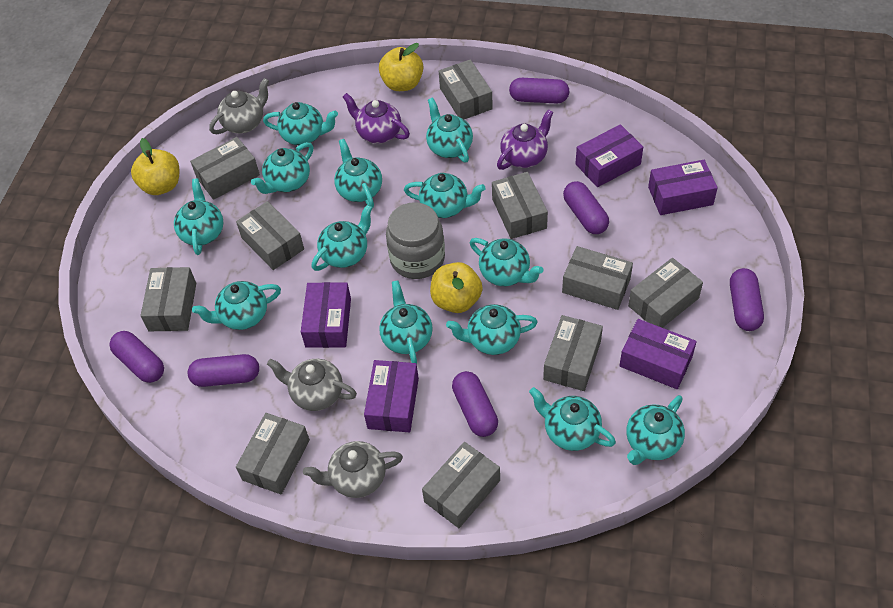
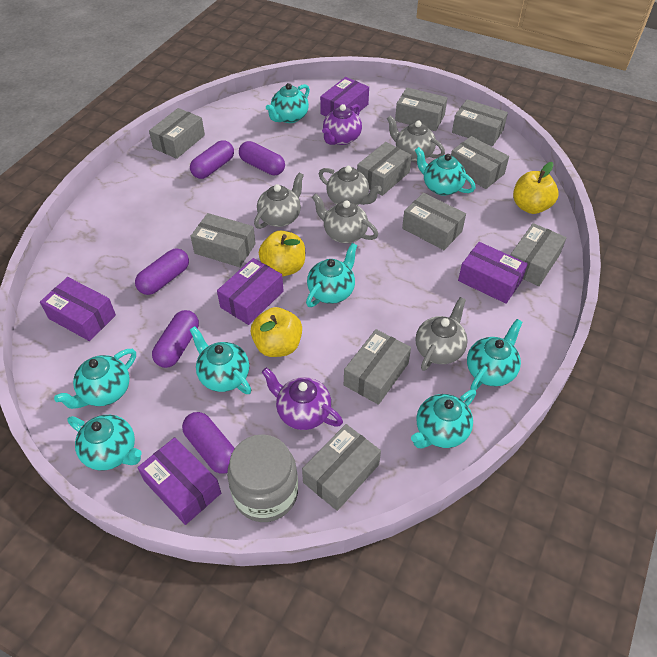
grey teapot: 3 -> 5
purple capsule: 6 -> 5
turquoise teapot: 13 -> 8

